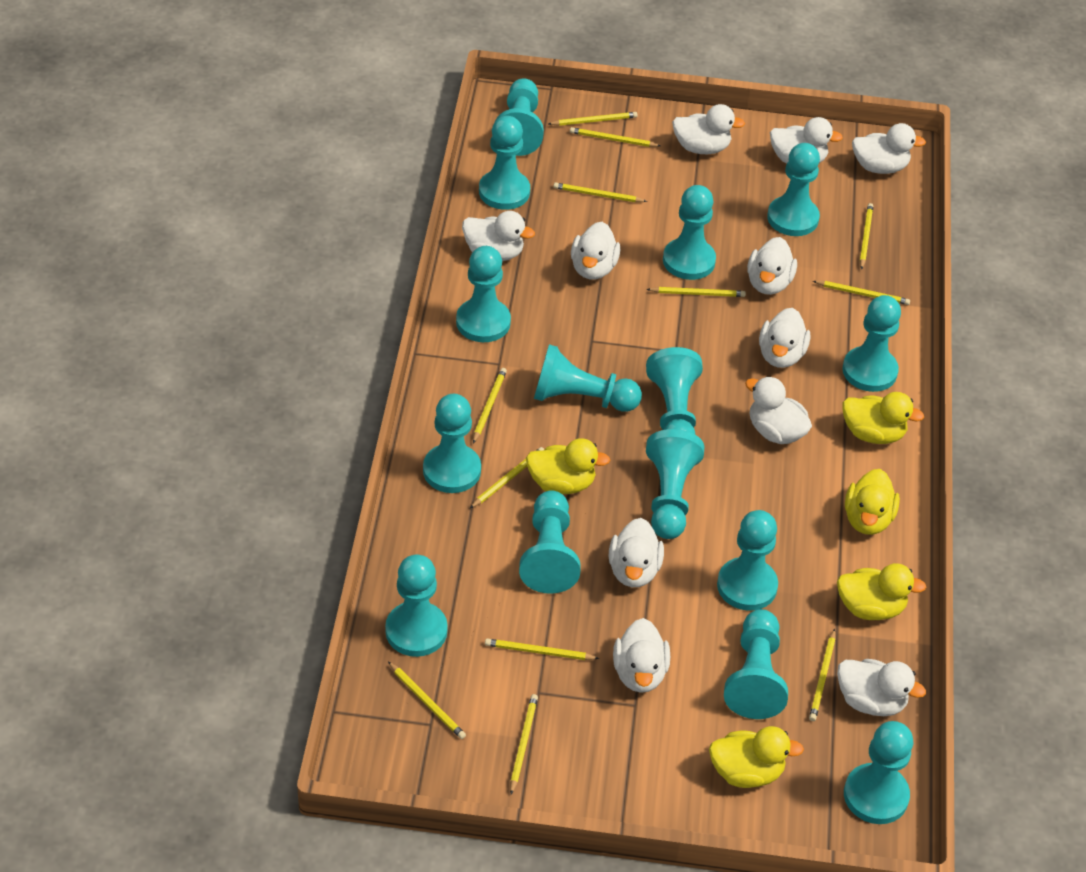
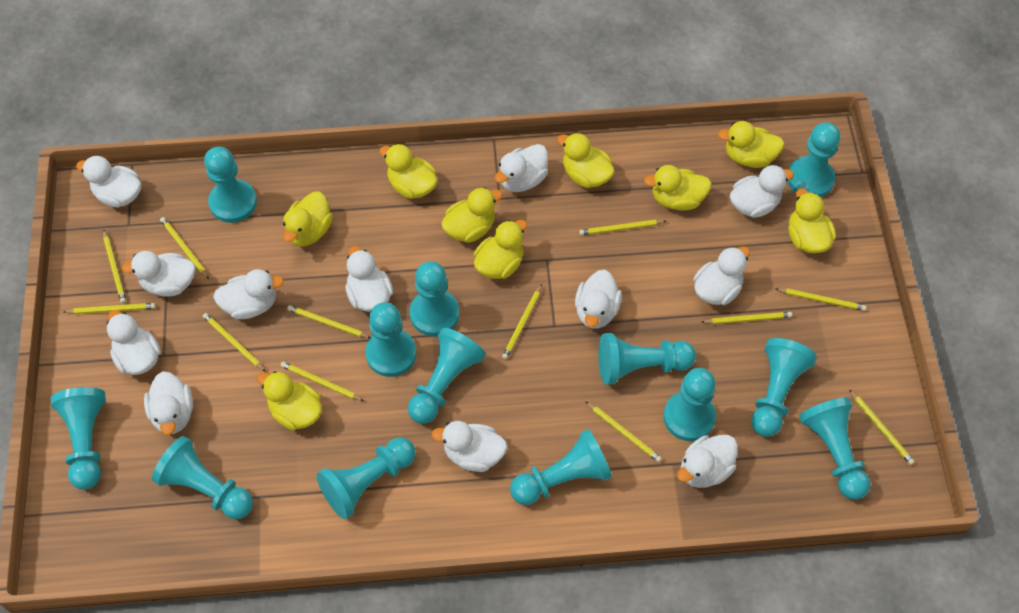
turquoise pawn: 15 -> 13
white duck: 11 -> 12
yellow duck: 5 -> 9

